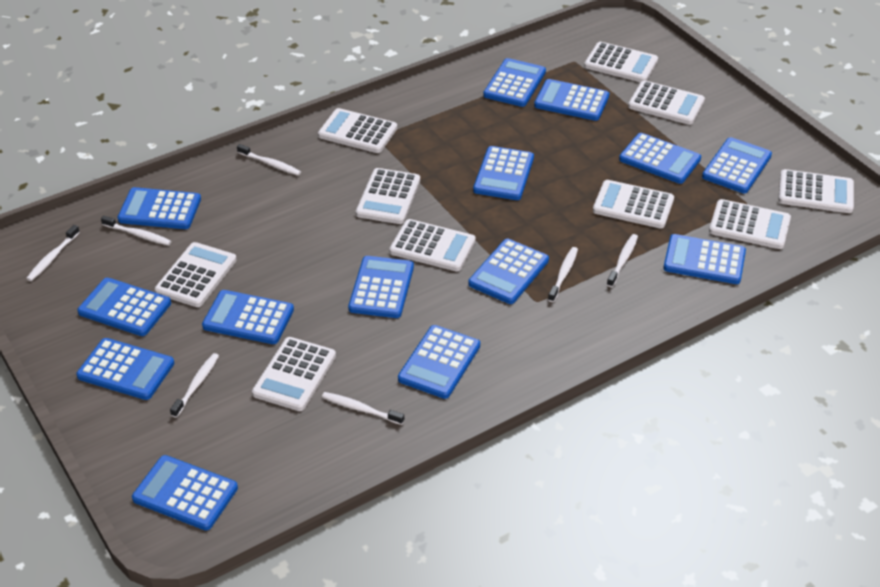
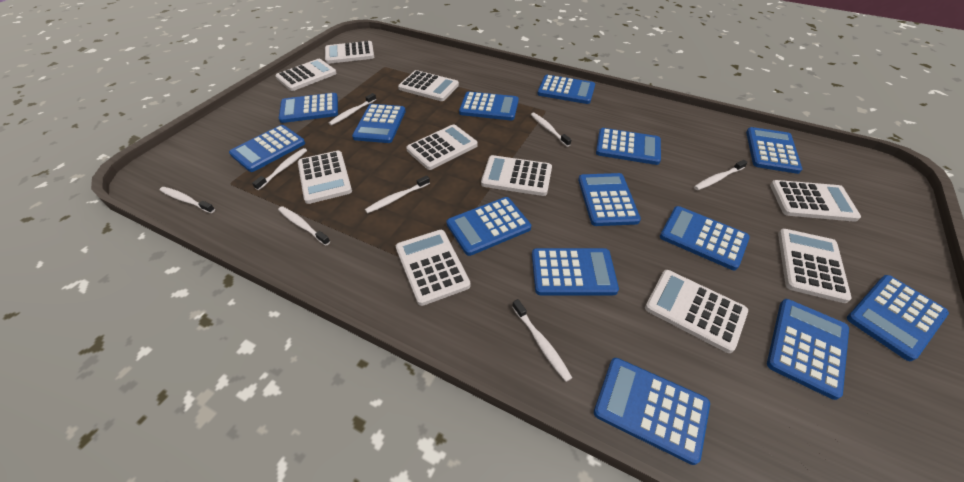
white toothbrush: 7 -> 8

